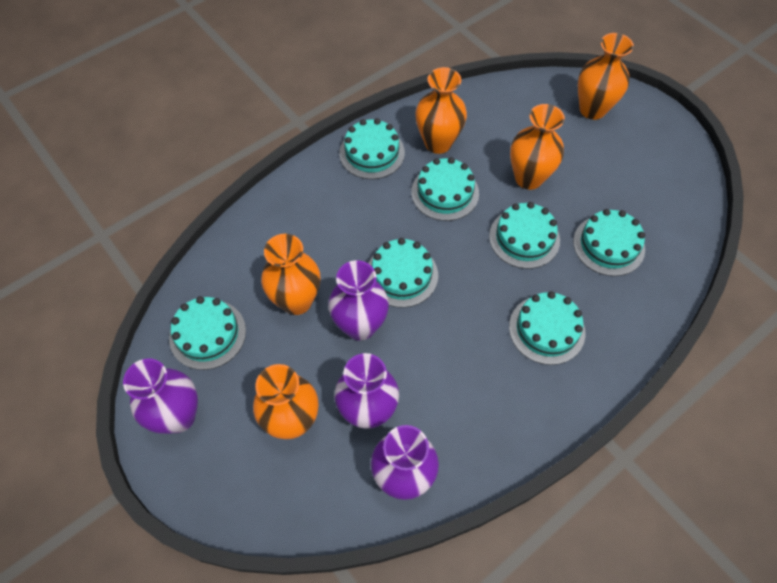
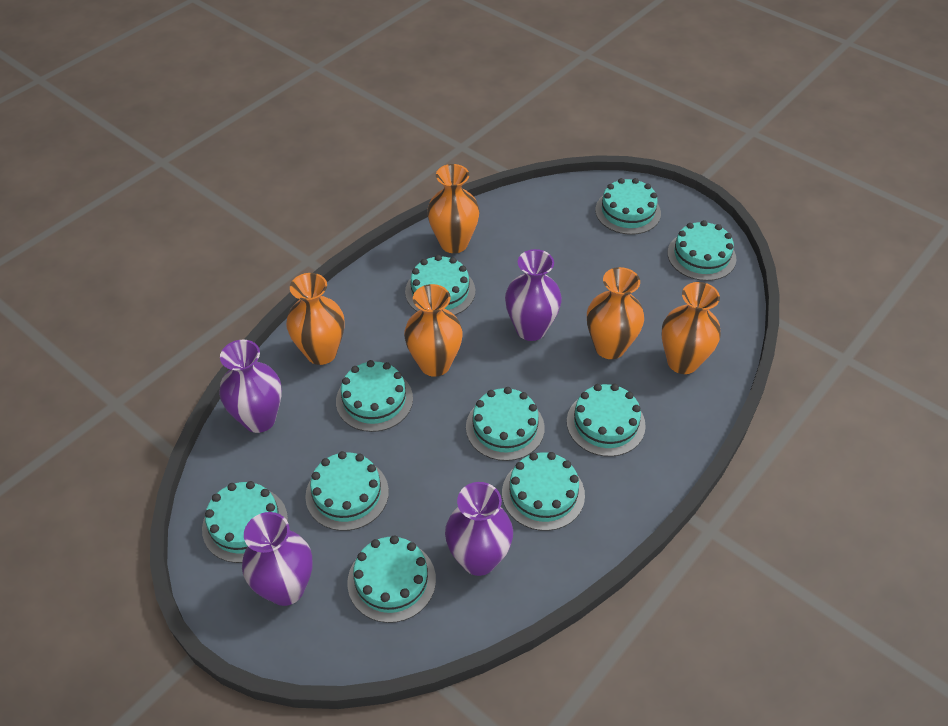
turquoise cake: 7 -> 10

